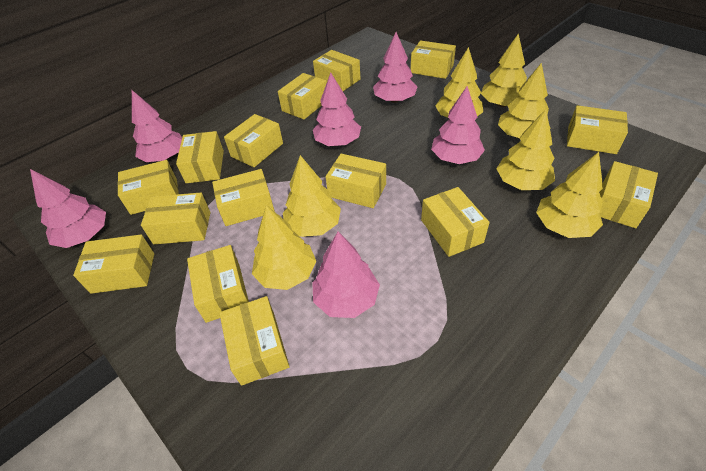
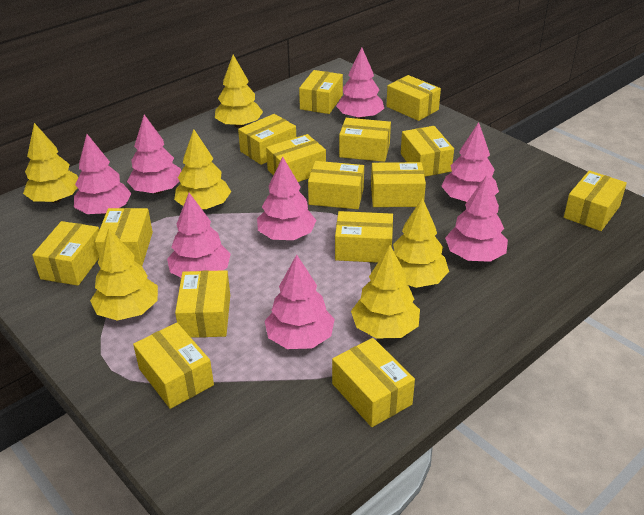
pink tree: 6 -> 8
yellow tree: 7 -> 6

